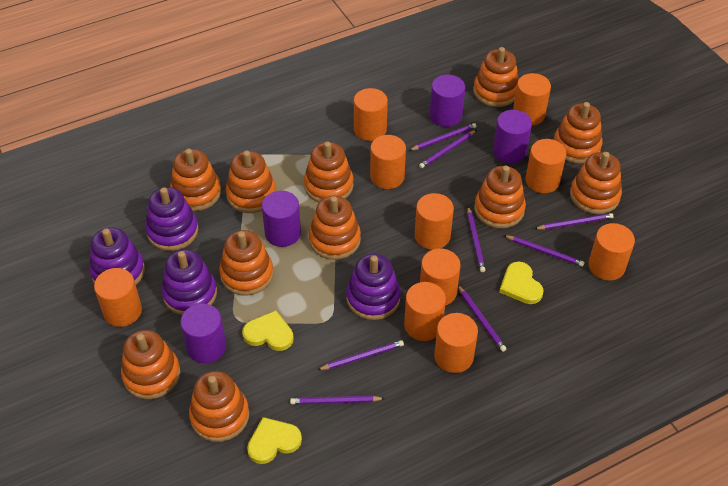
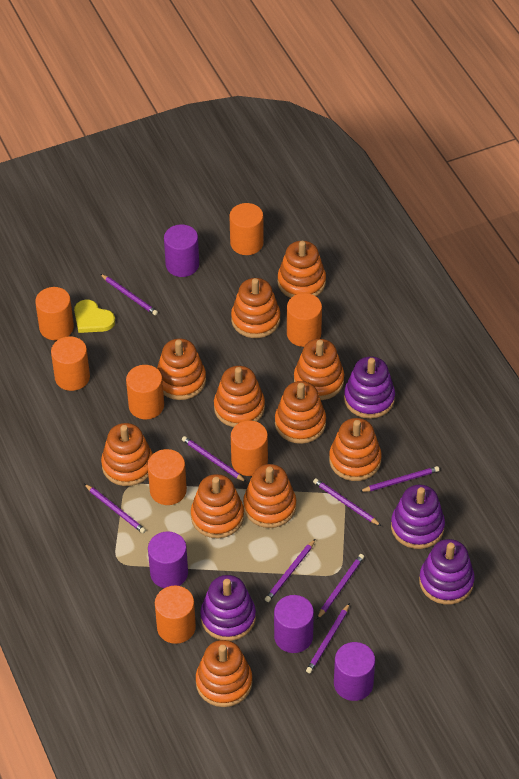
orange cylinder: 10 -> 8
yellow heart: 3 -> 1

